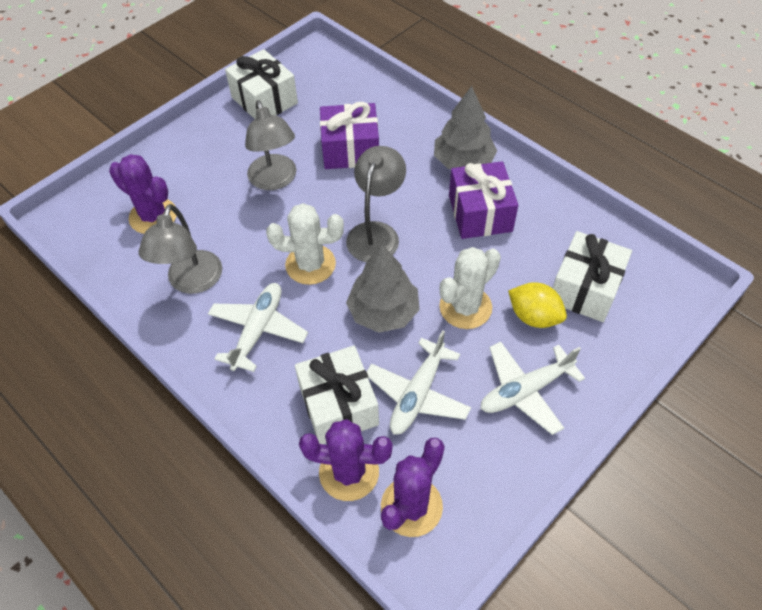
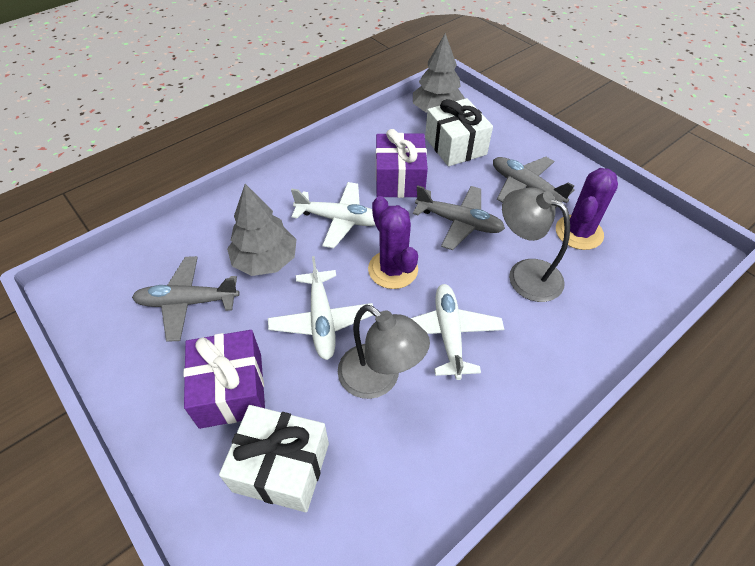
grey lamp: 3 -> 2
grey plane: 0 -> 3
purple cactus: 3 -> 2
white cactus: 2 -> 0
white gift: 3 -> 2
yellow lemon: 1 -> 0

